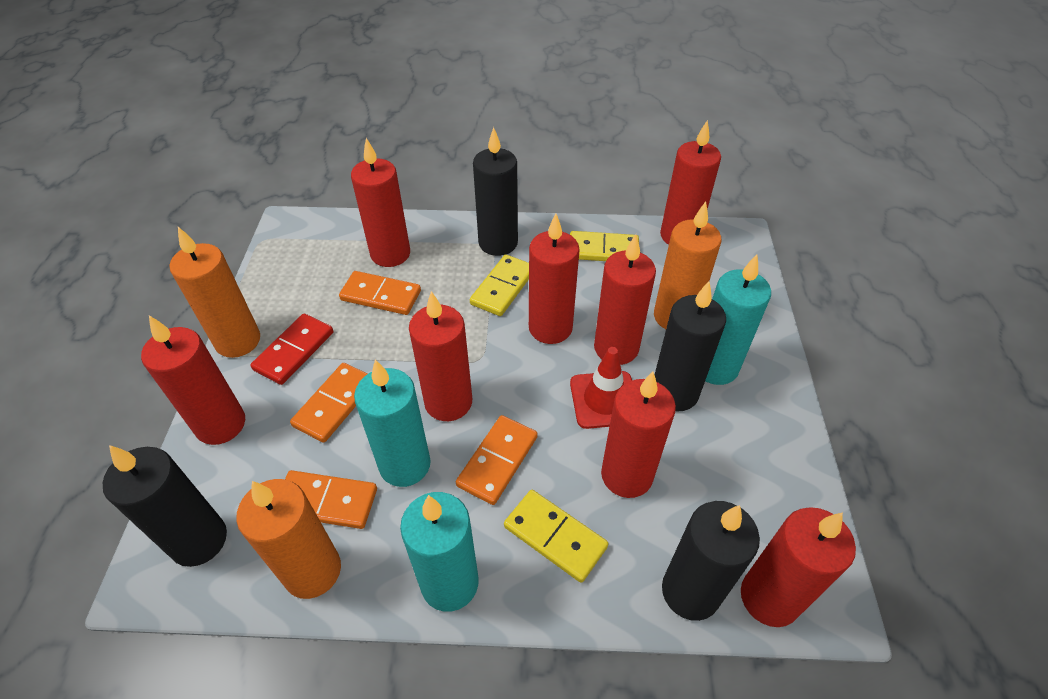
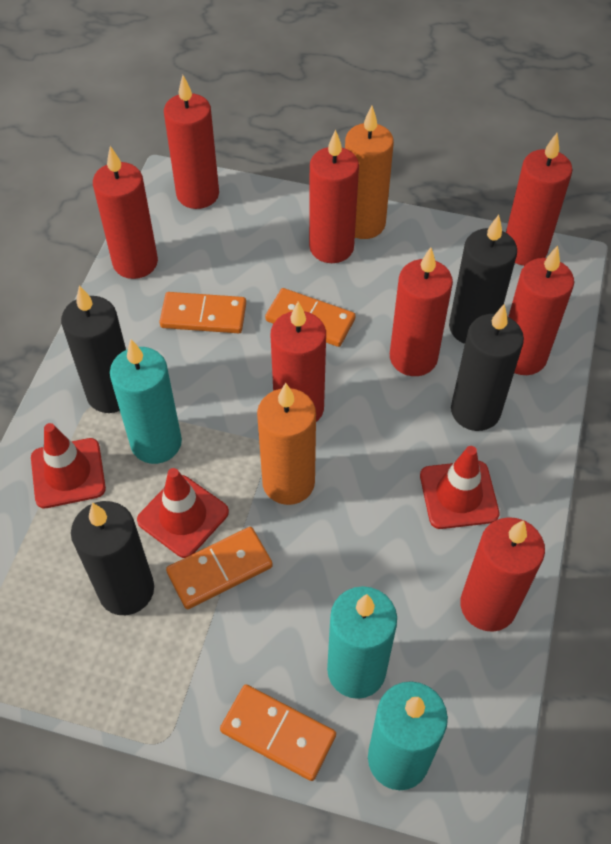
orange candle: 3 -> 2
red domino: 1 -> 0
red traffic cone: 1 -> 3
yellow domino: 3 -> 0

